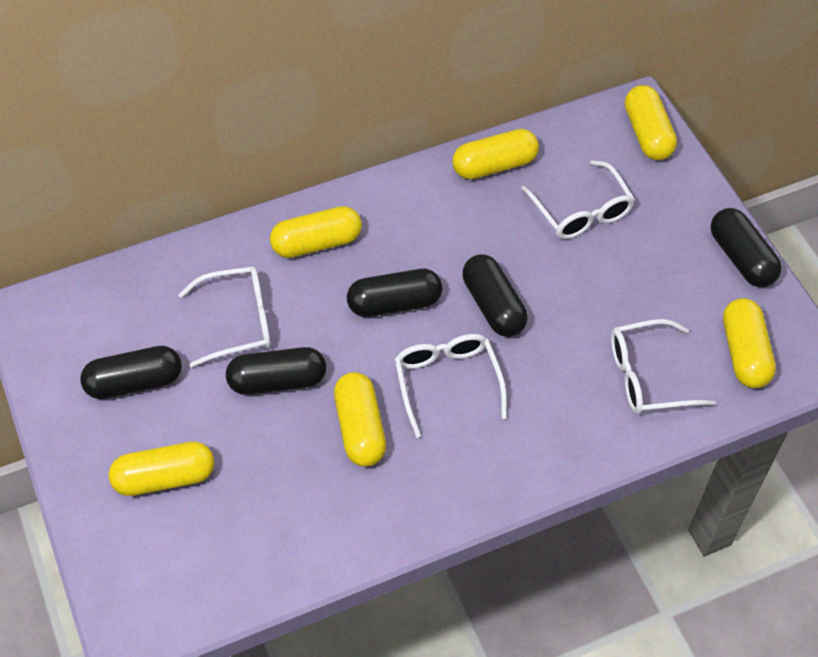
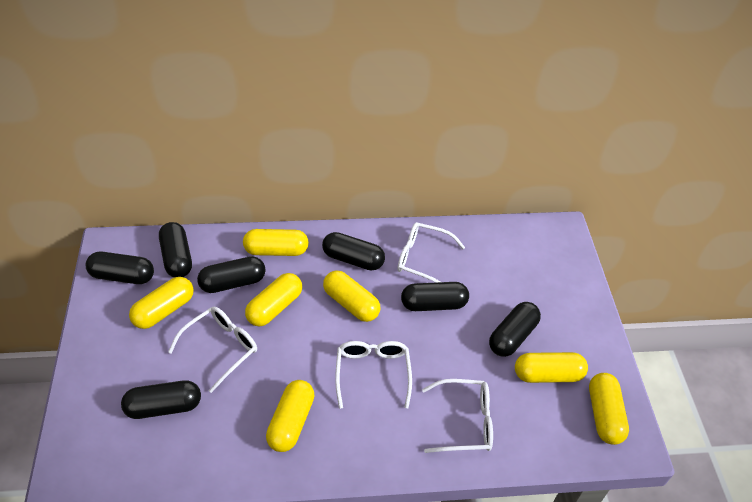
black capsule: 5 -> 7
yellow capsule: 6 -> 7

